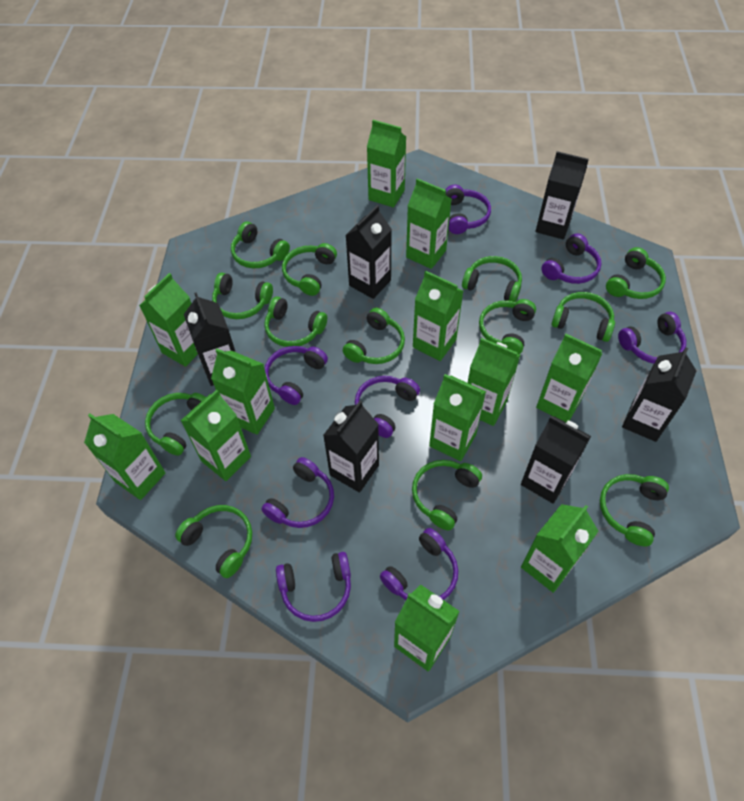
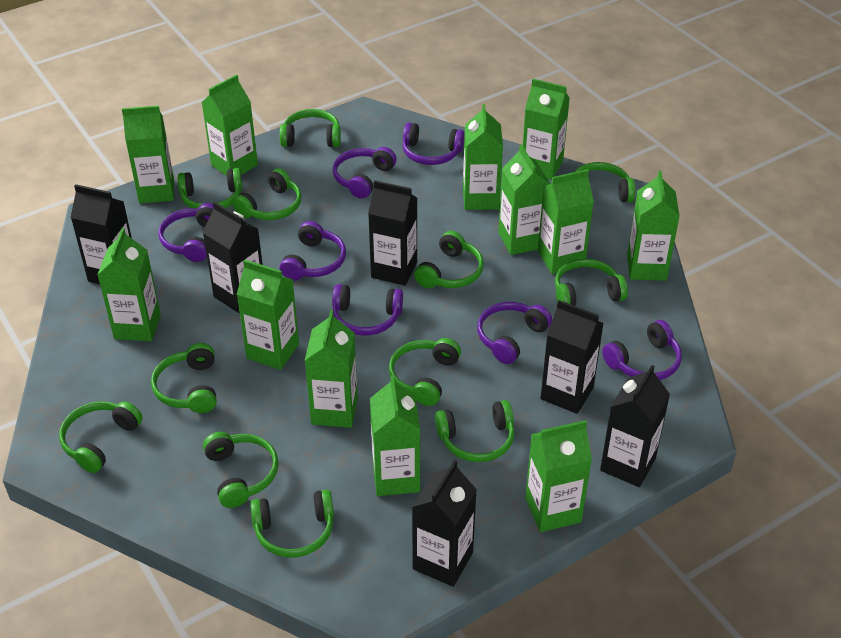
green headphones: 13 -> 12
purple headphones: 8 -> 7

